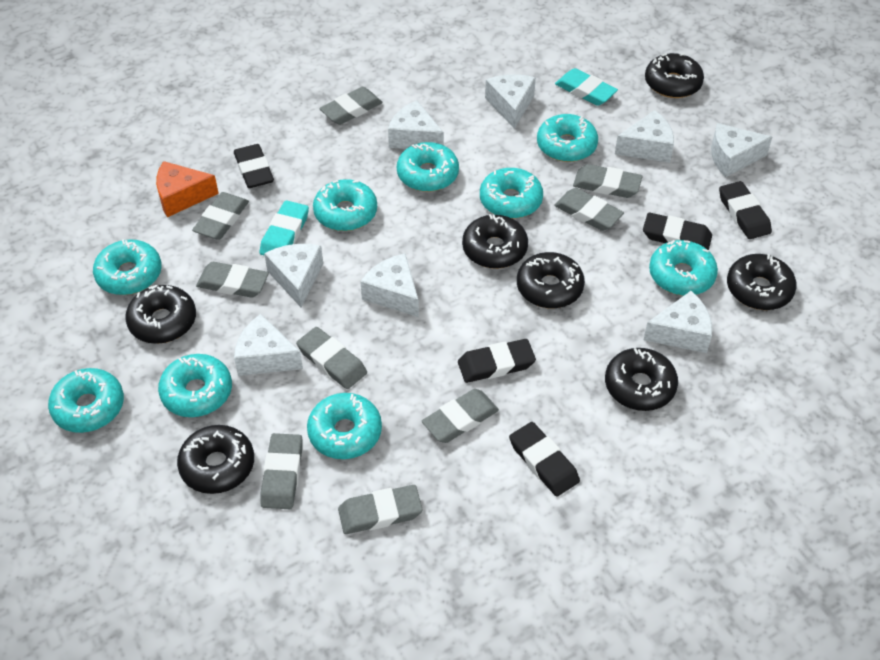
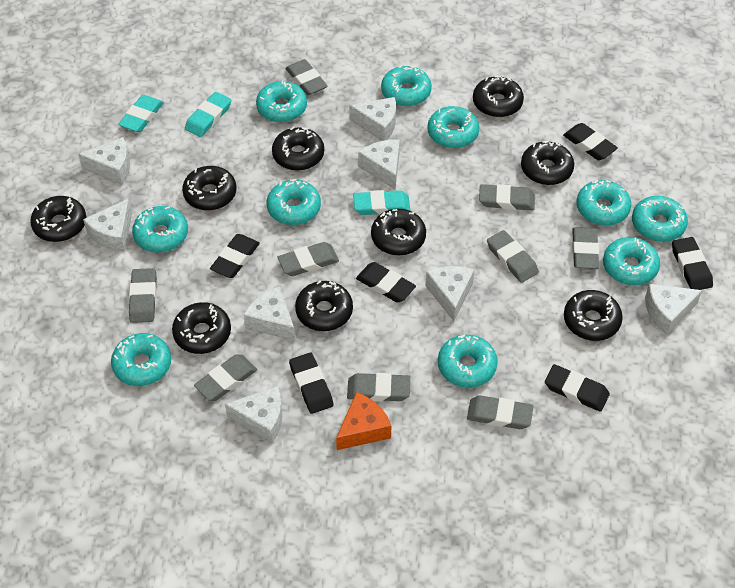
black donut: 7 -> 9
black eraser: 5 -> 6
turquoise donut: 9 -> 10
turquoise eraser: 2 -> 3

